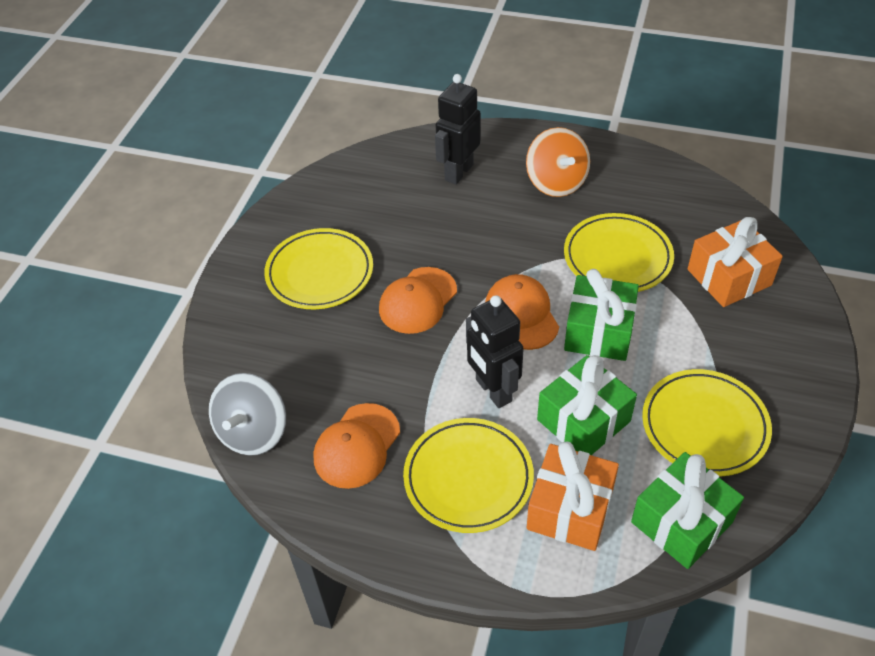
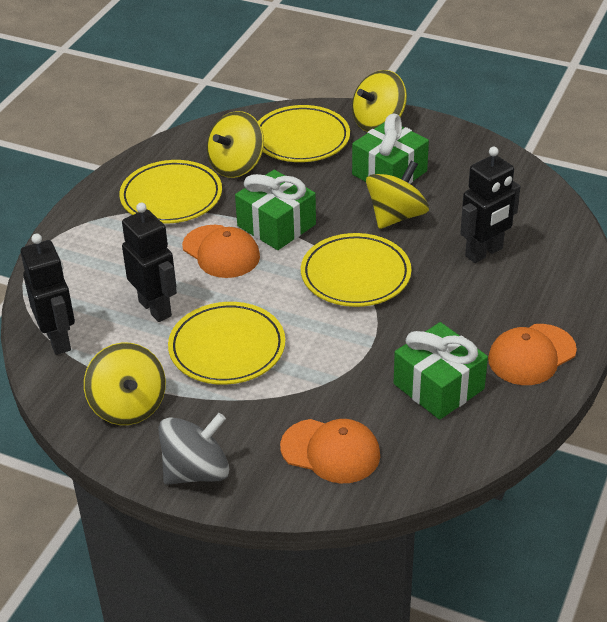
black robot: 2 -> 3
orange gift: 2 -> 0
orange spinning top: 1 -> 0
yellow spinning top: 0 -> 4

